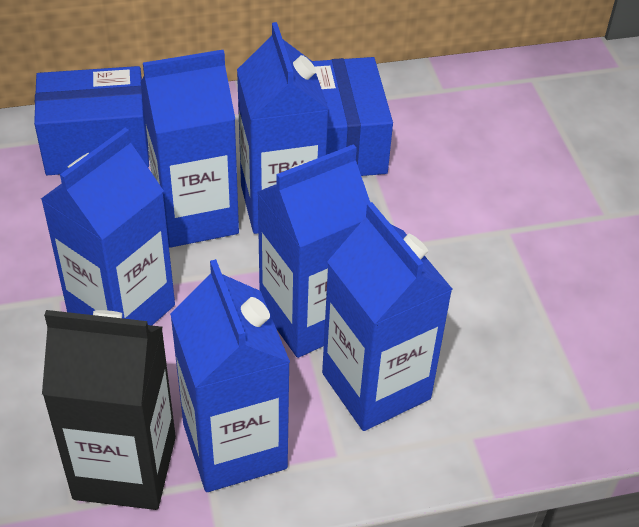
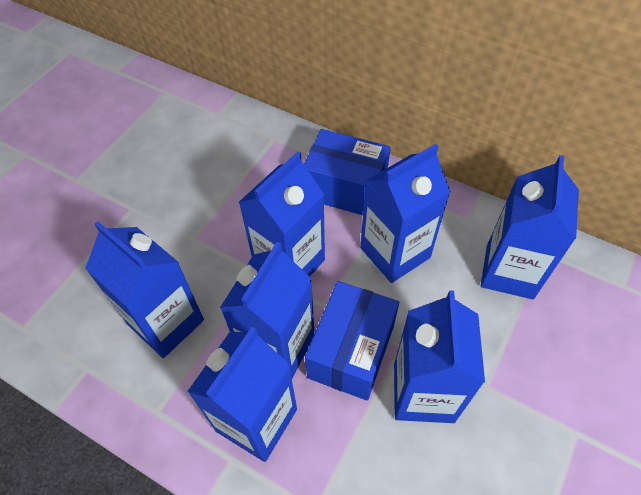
black carton: 1 -> 0
blue carton: 6 -> 7

